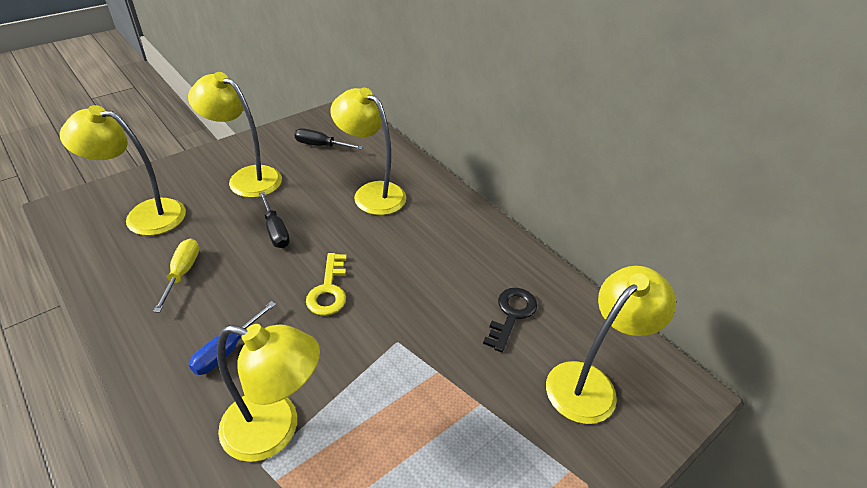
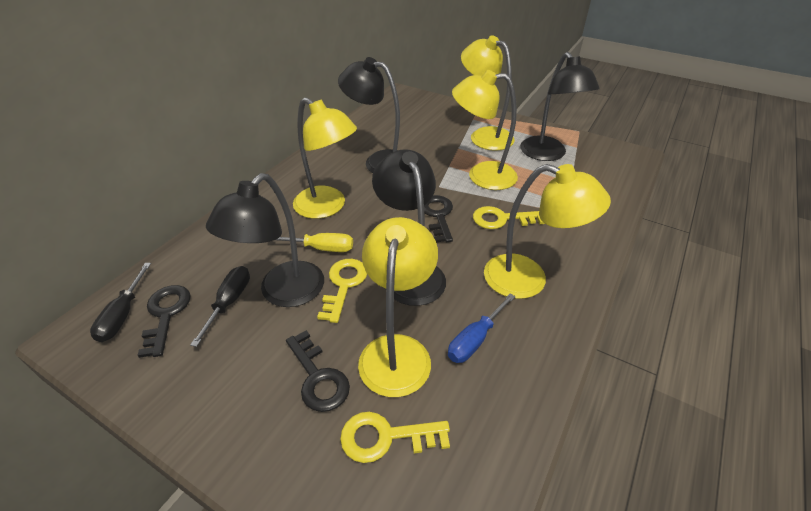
black key: 1 -> 3
black lamp: 0 -> 4
yellow key: 1 -> 3

